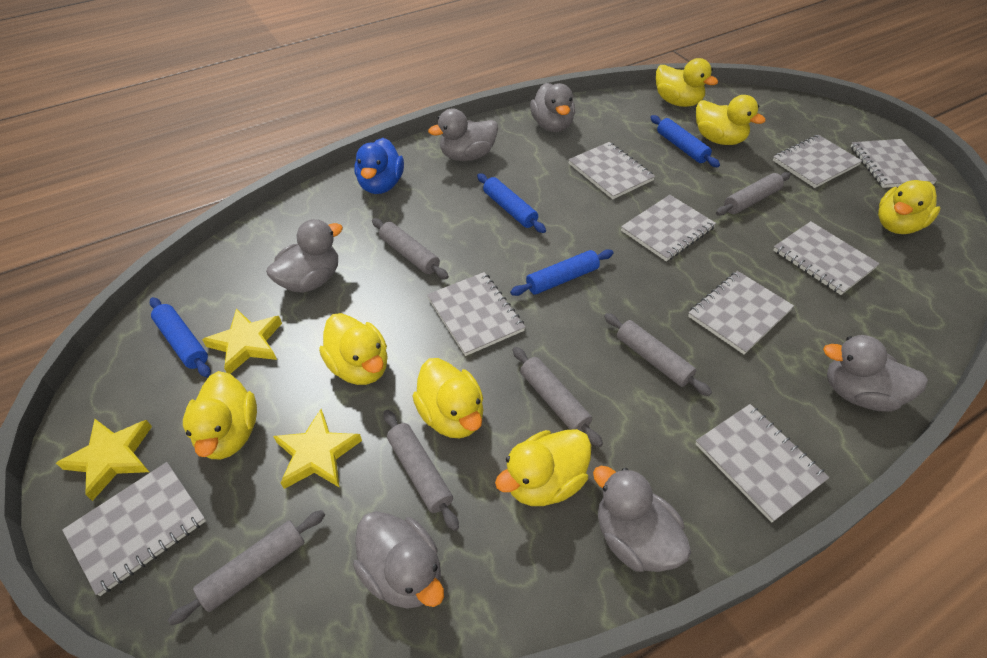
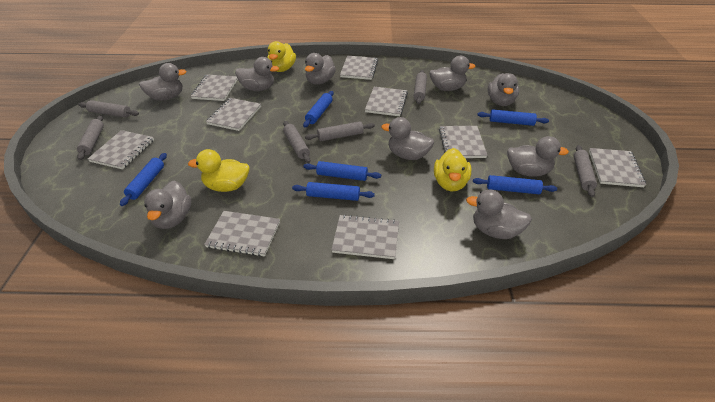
blue duck: 1 -> 0
blue rolling pin: 4 -> 6
grey duck: 6 -> 9
yellow duck: 7 -> 3
yellow star: 3 -> 0

